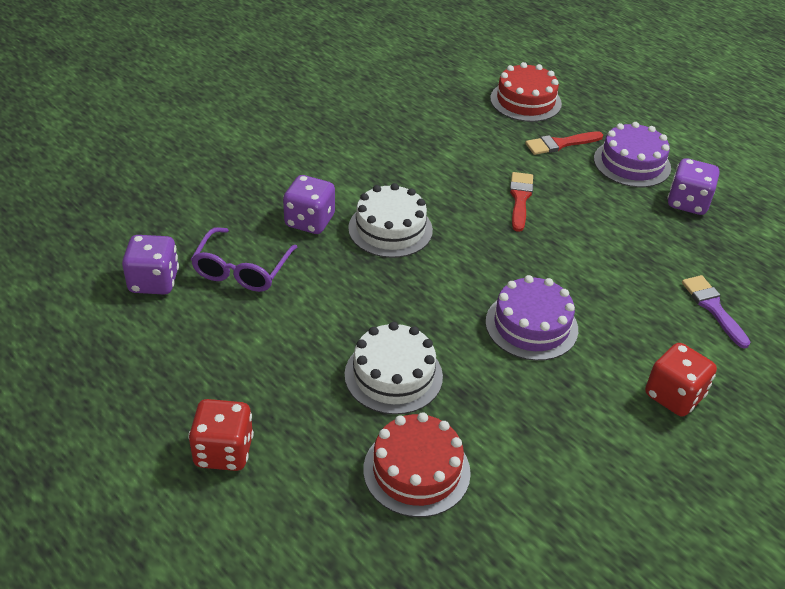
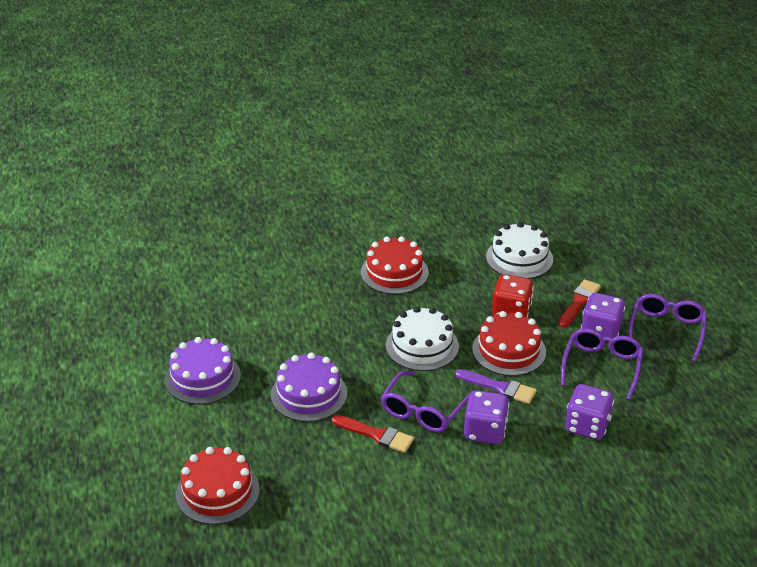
purple glasses: 1 -> 3
red cake: 2 -> 3
red dice: 2 -> 1

